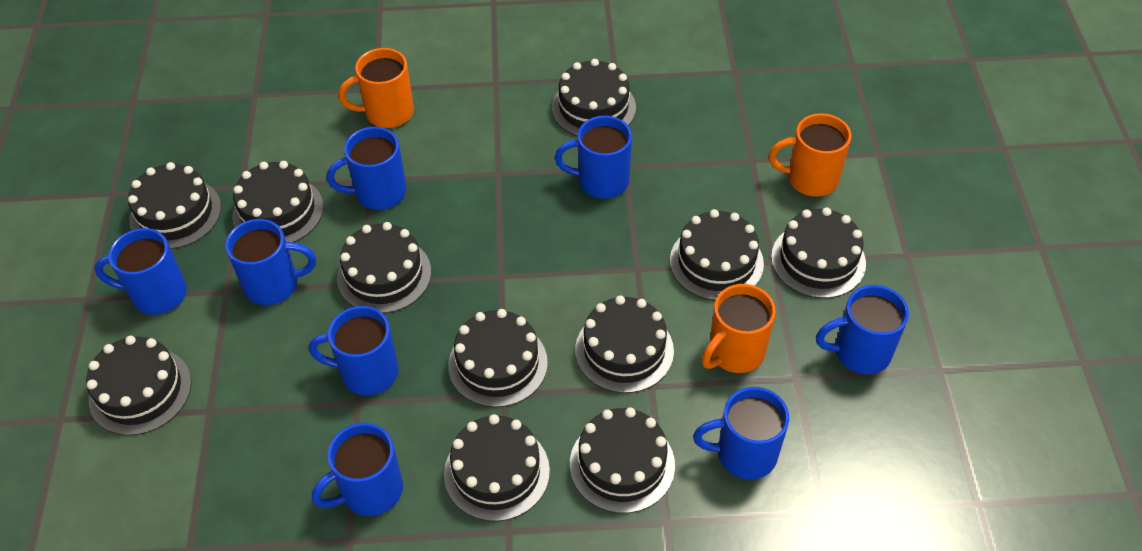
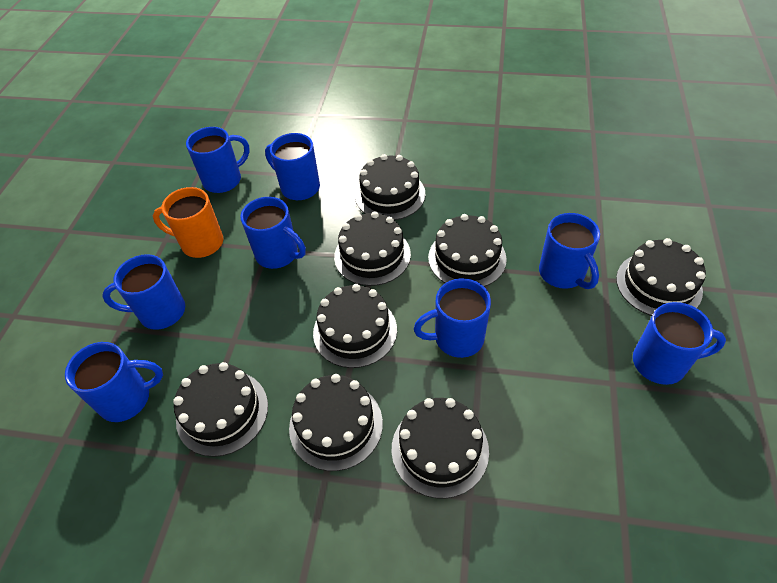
black cake: 11 -> 8
orange mug: 3 -> 1

